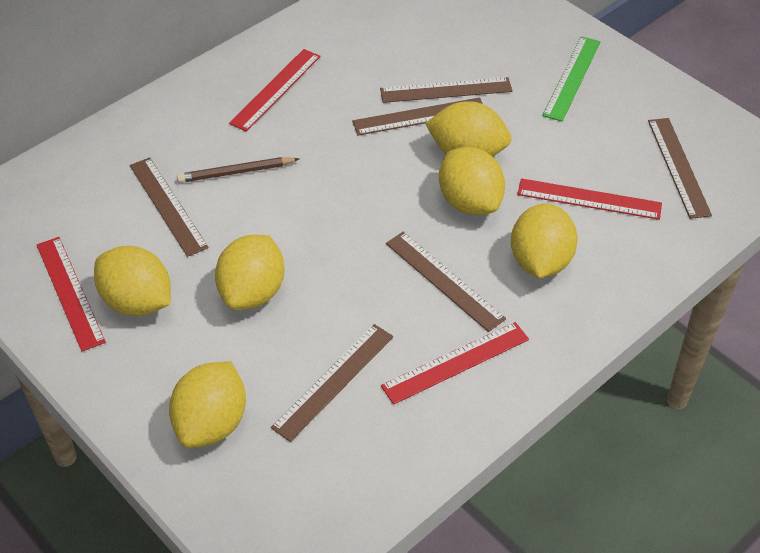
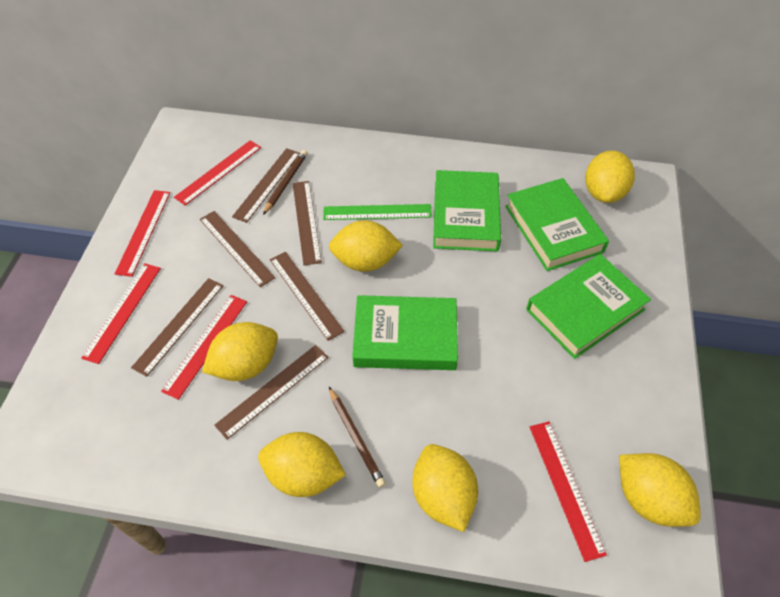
brown pencil: 1 -> 2
green book: 0 -> 4
red ruler: 4 -> 5

